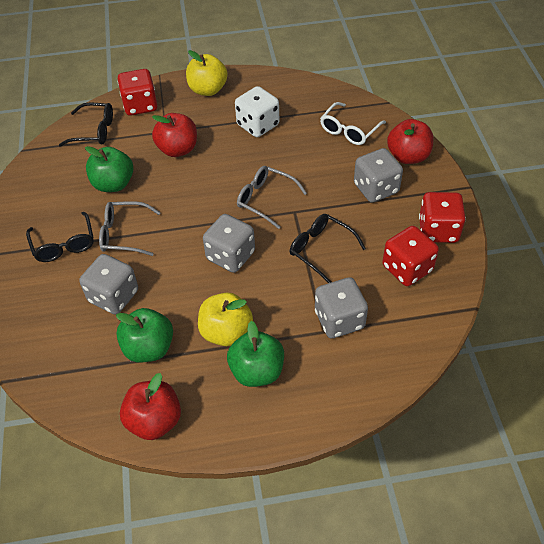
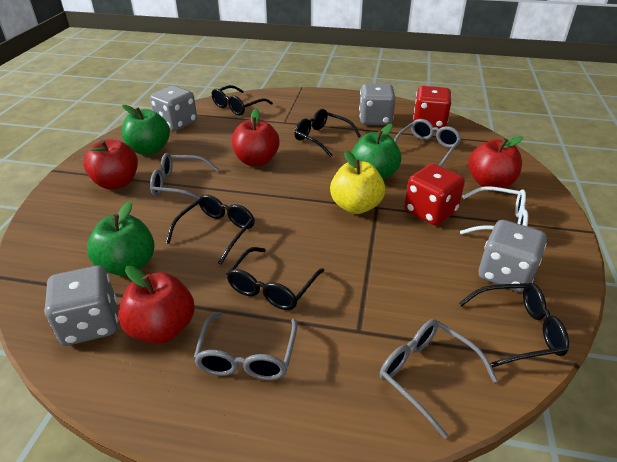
black glasses: 3 -> 5
grey glasses: 2 -> 4
red apple: 3 -> 4
red dice: 3 -> 2
white dice: 1 -> 0
yellow apple: 2 -> 1

